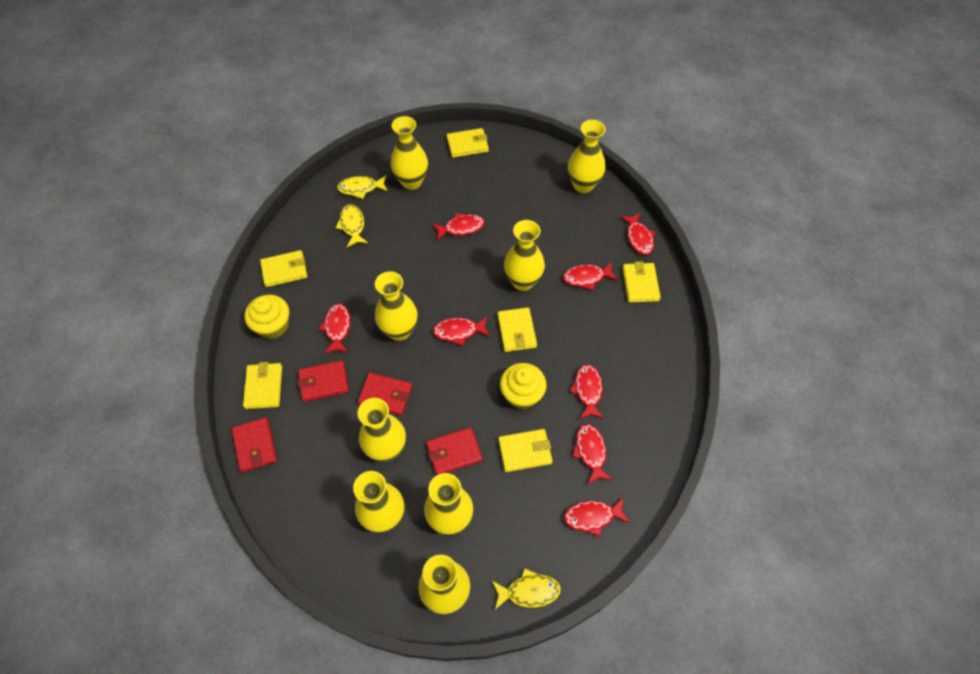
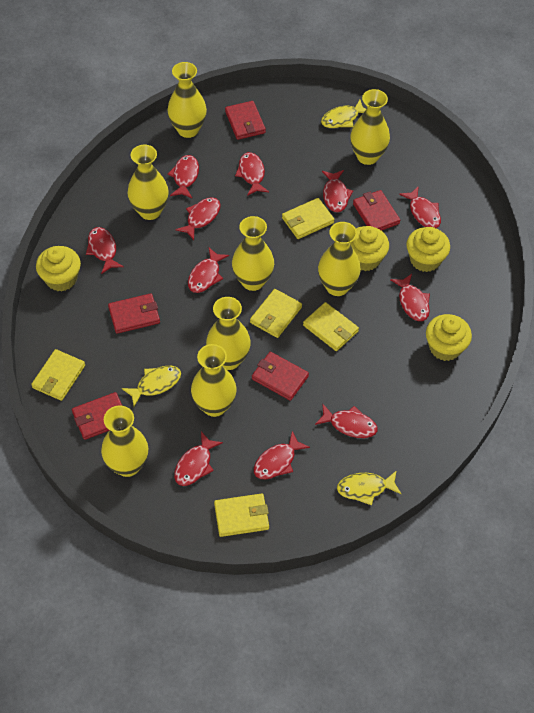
red fish: 8 -> 11
red wallet: 4 -> 5
yellow cupcake: 2 -> 4
yellow wallet: 6 -> 5

